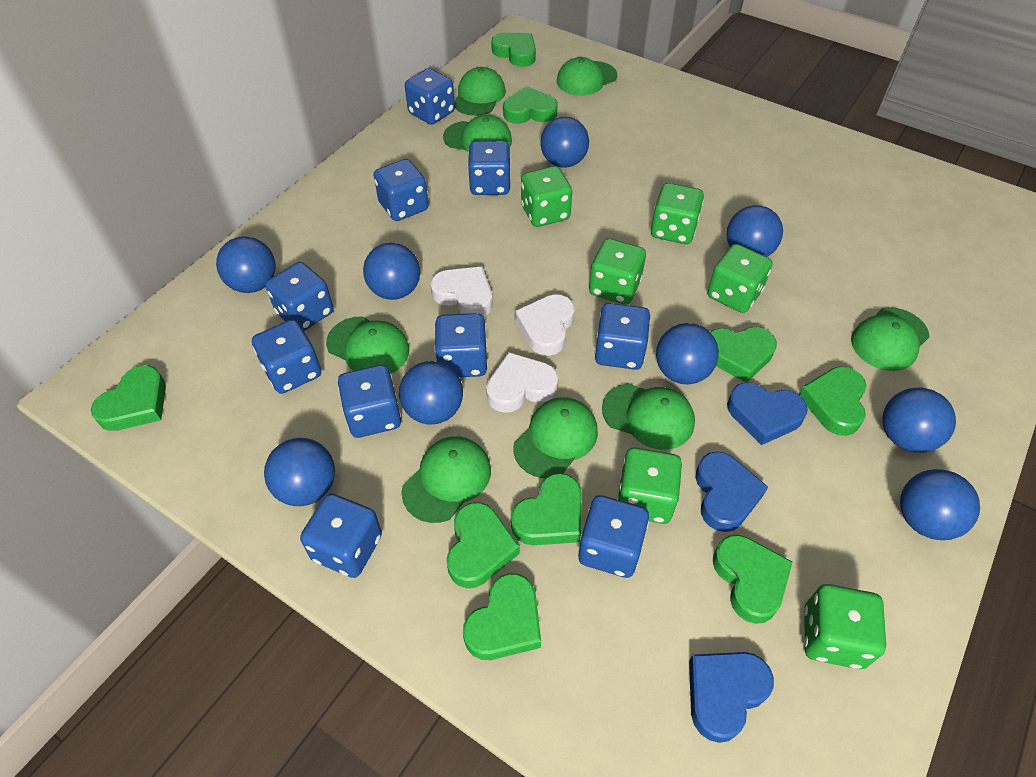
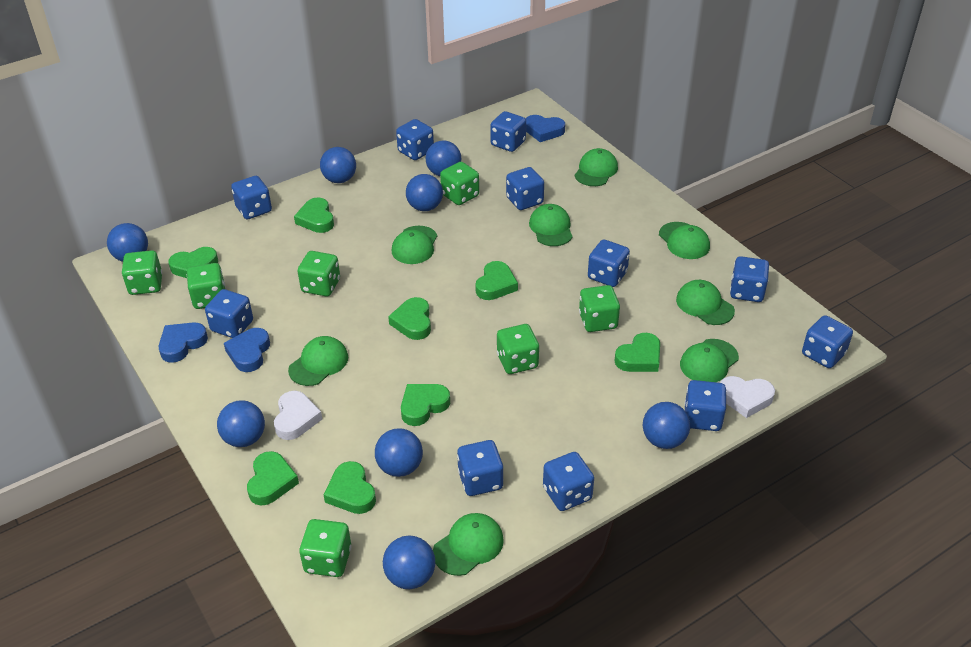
blue ball: 9 -> 8
blue dice: 10 -> 11
green dice: 6 -> 7
green heart: 9 -> 8
white heart: 3 -> 2

